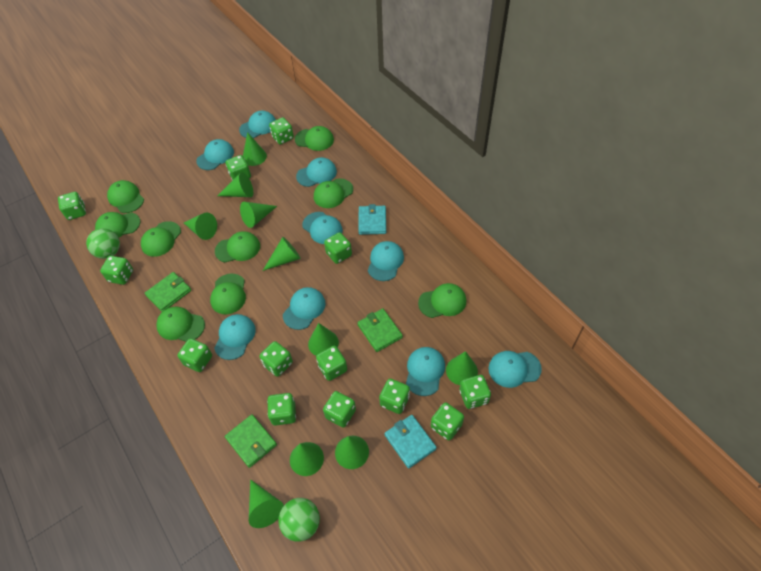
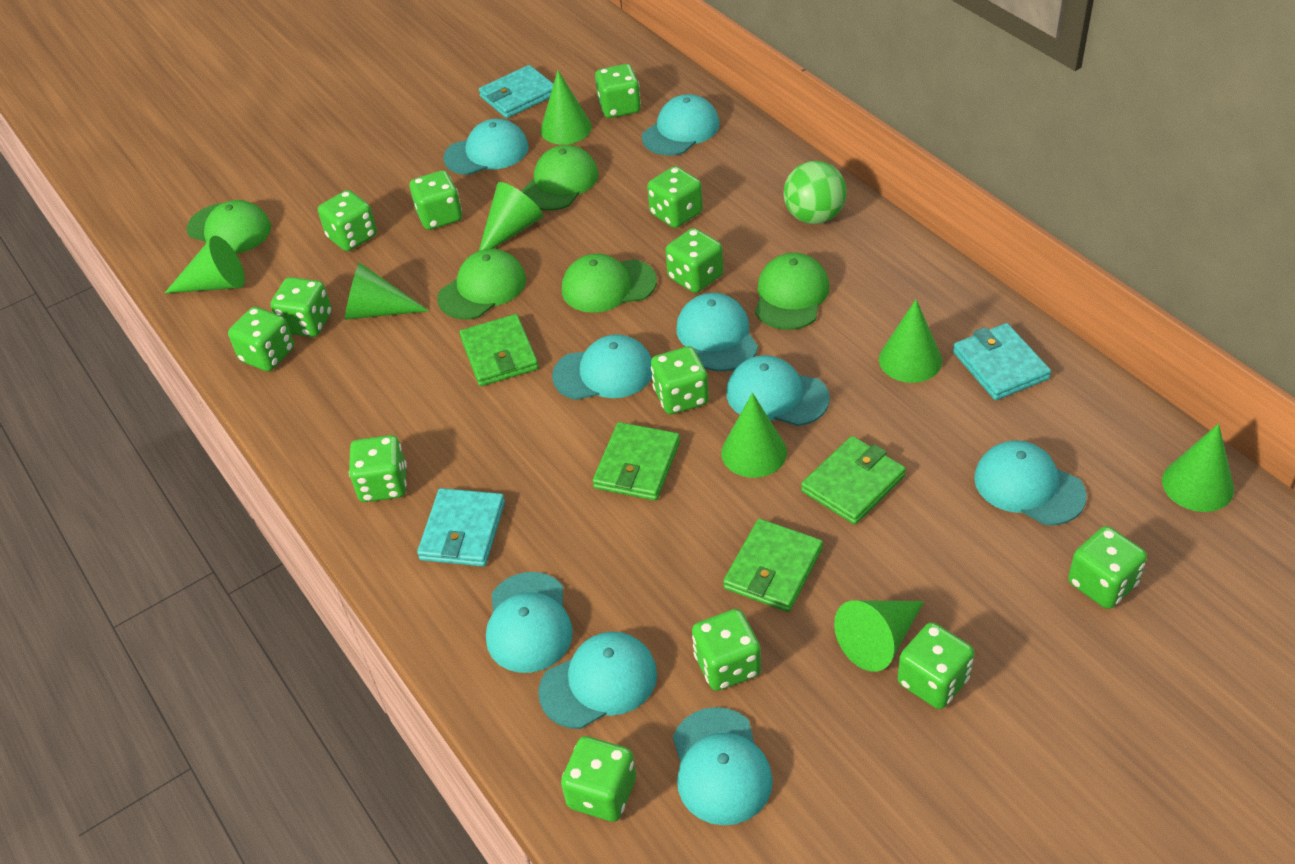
green ball: 2 -> 1
green cap: 9 -> 5
green cone: 10 -> 8
green wallet: 3 -> 4
turquoise wallet: 2 -> 3

